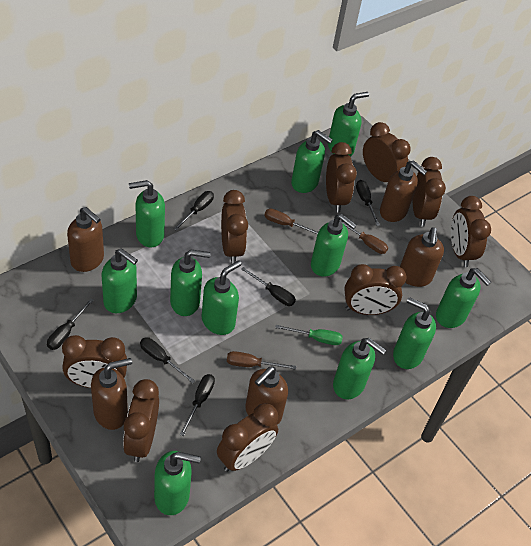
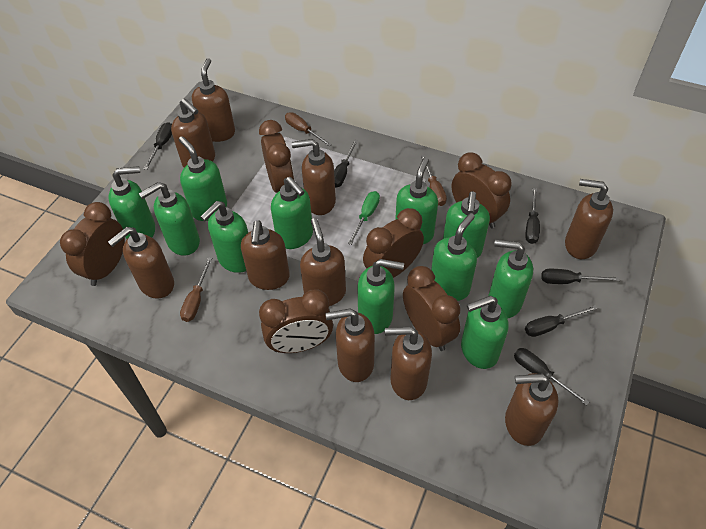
brown clock: 9 -> 6
brown soap dispenser: 5 -> 10

